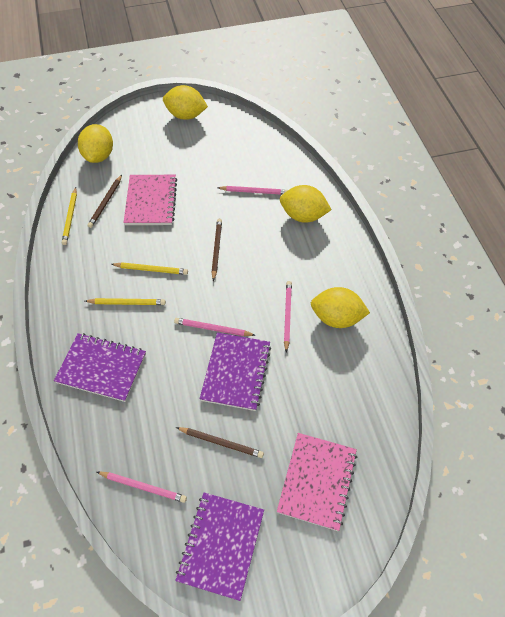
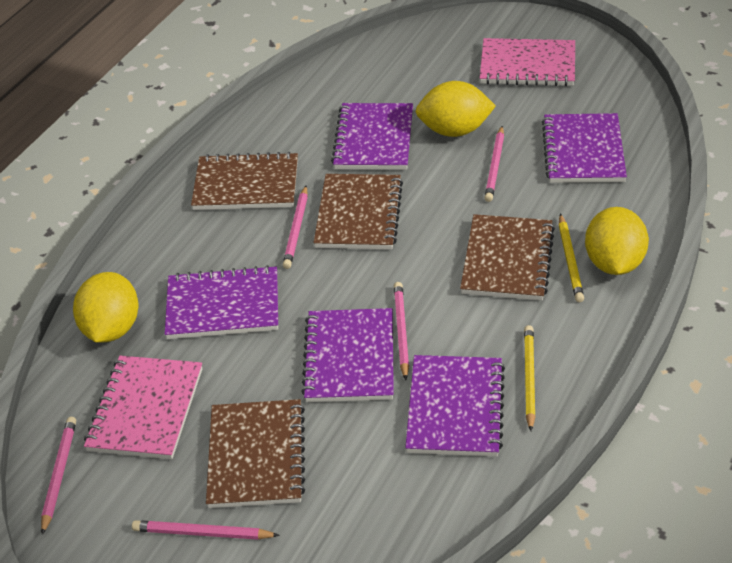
brown notebook: 0 -> 4
brown pencil: 3 -> 0
pink pencil: 4 -> 5
purple notebook: 3 -> 5
yellow lemon: 4 -> 3
yellow pencil: 3 -> 2

